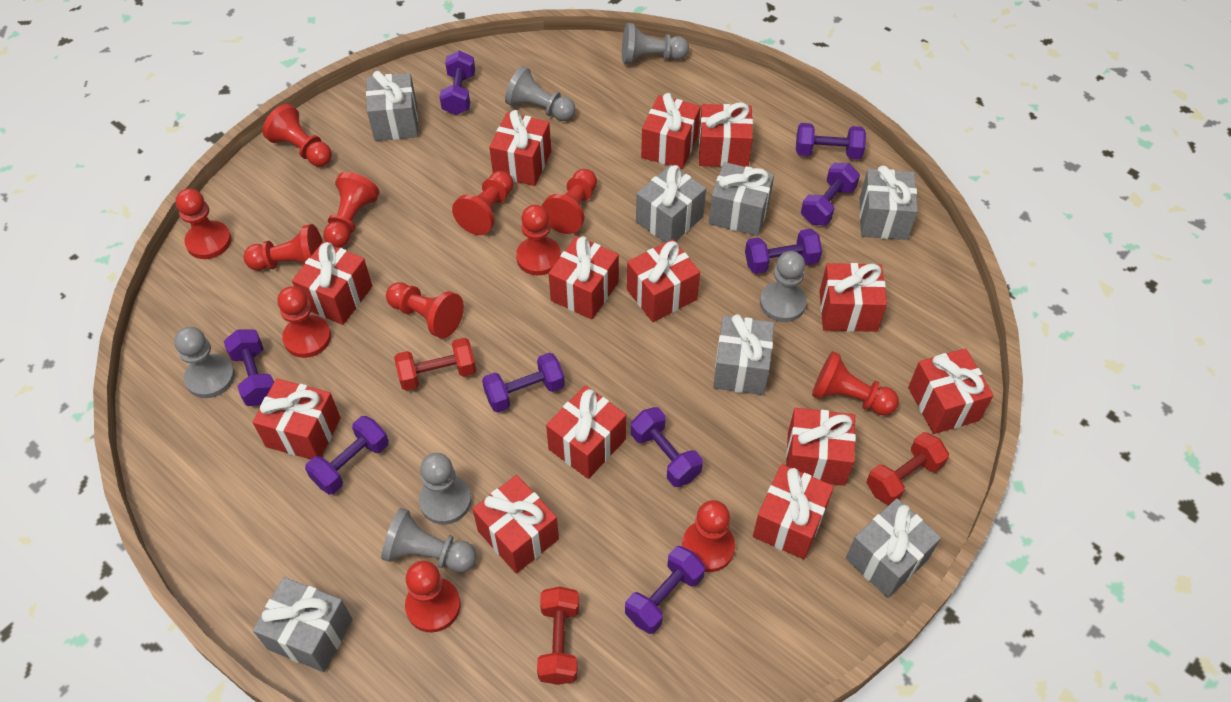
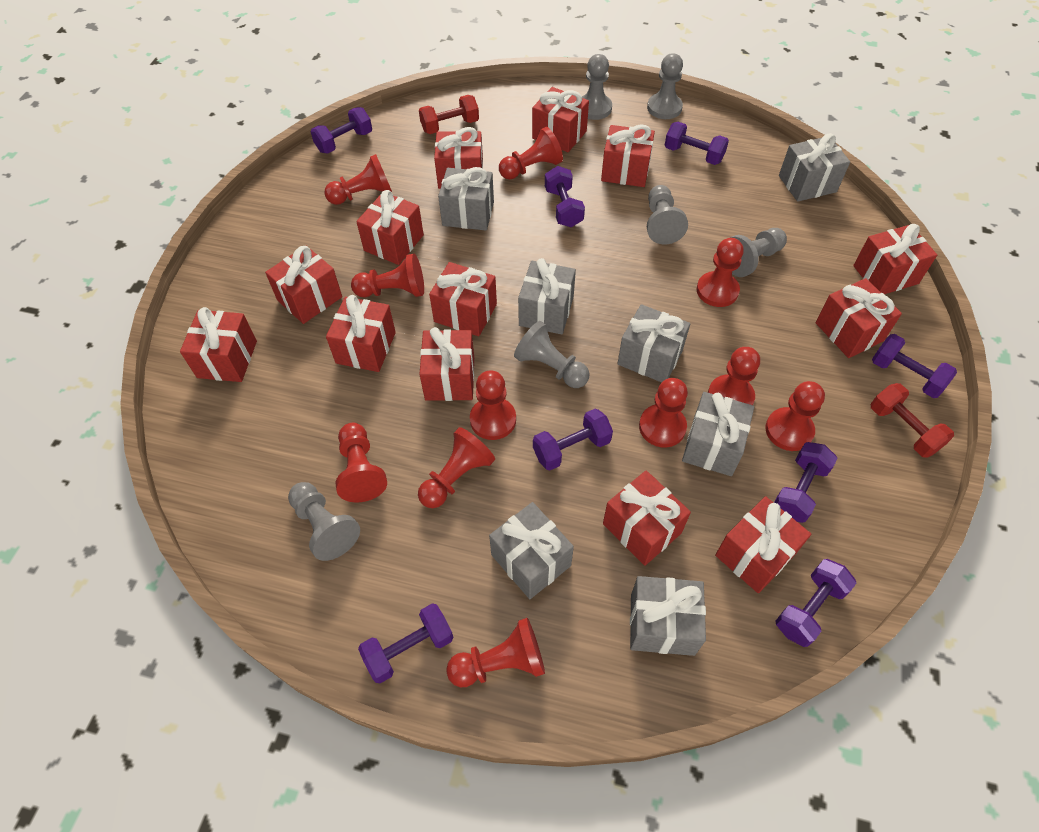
purple dumbbell: 9 -> 8
red dumbbell: 3 -> 2
red pawn: 12 -> 11

